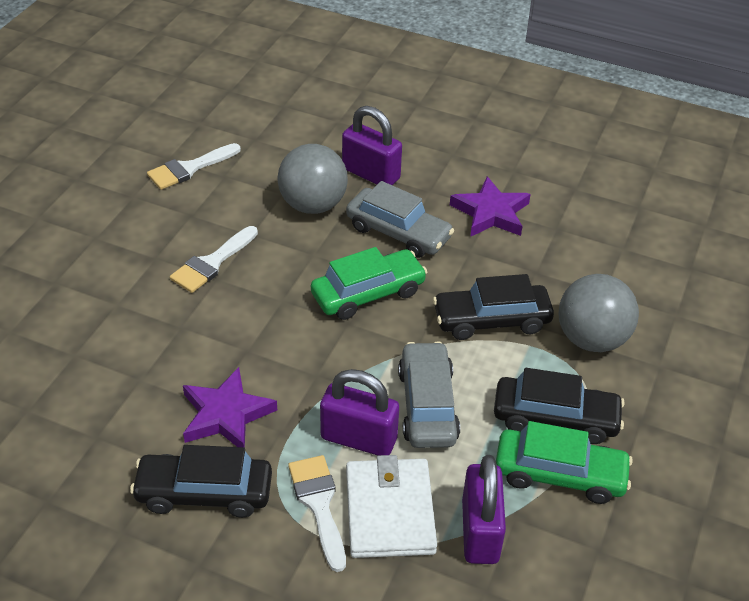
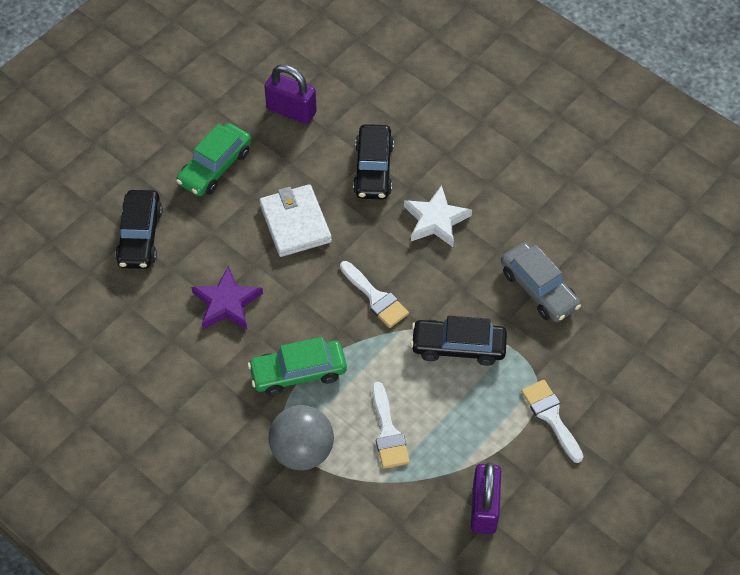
grey ball: 2 -> 1
grey car: 2 -> 1
purple padlock: 3 -> 2
purple star: 2 -> 1
white star: 0 -> 1

